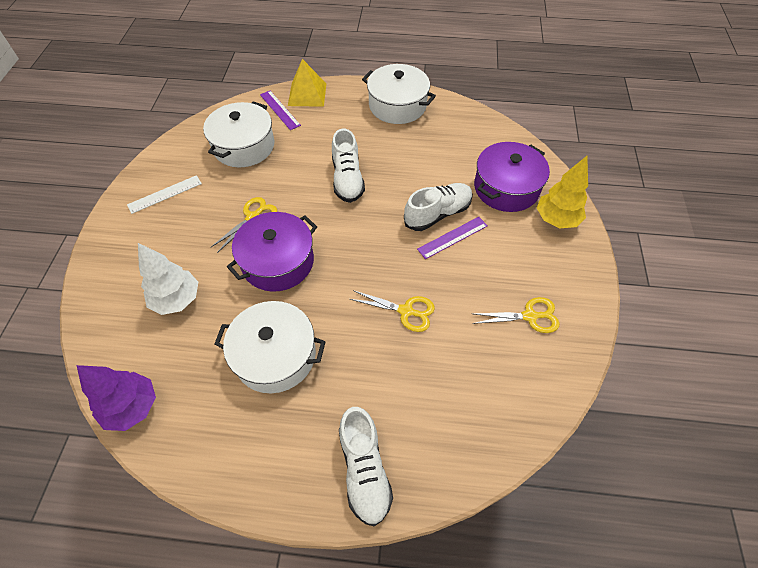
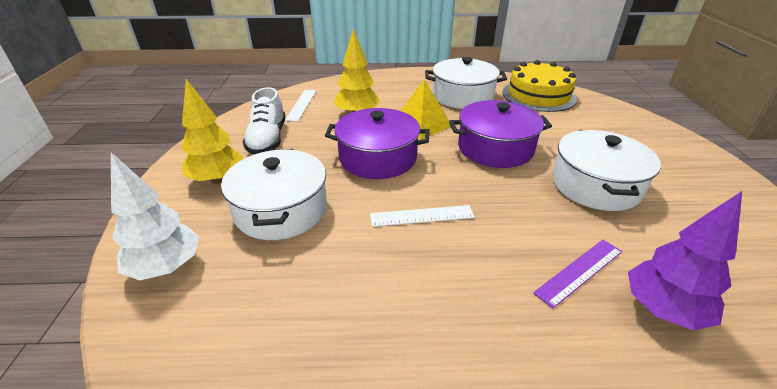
purple ruler: 2 -> 1
white ruler: 1 -> 2
white shoe: 3 -> 1
yellow cake: 0 -> 1
yellow scissors: 3 -> 0
yellow tree: 1 -> 2

